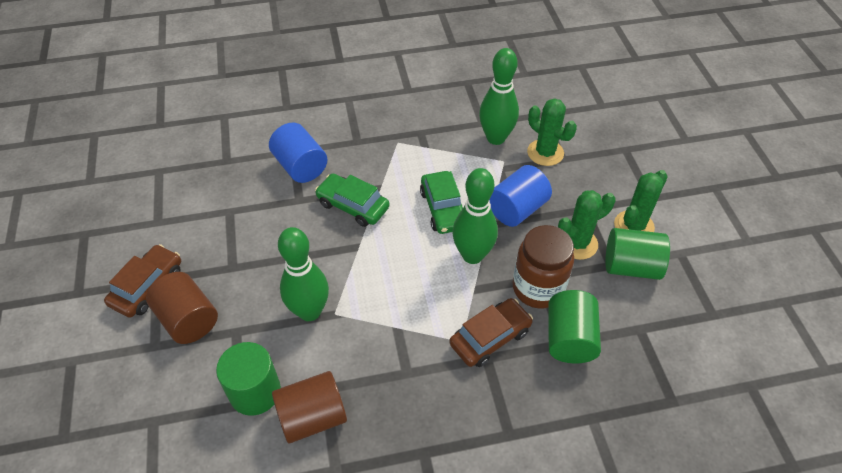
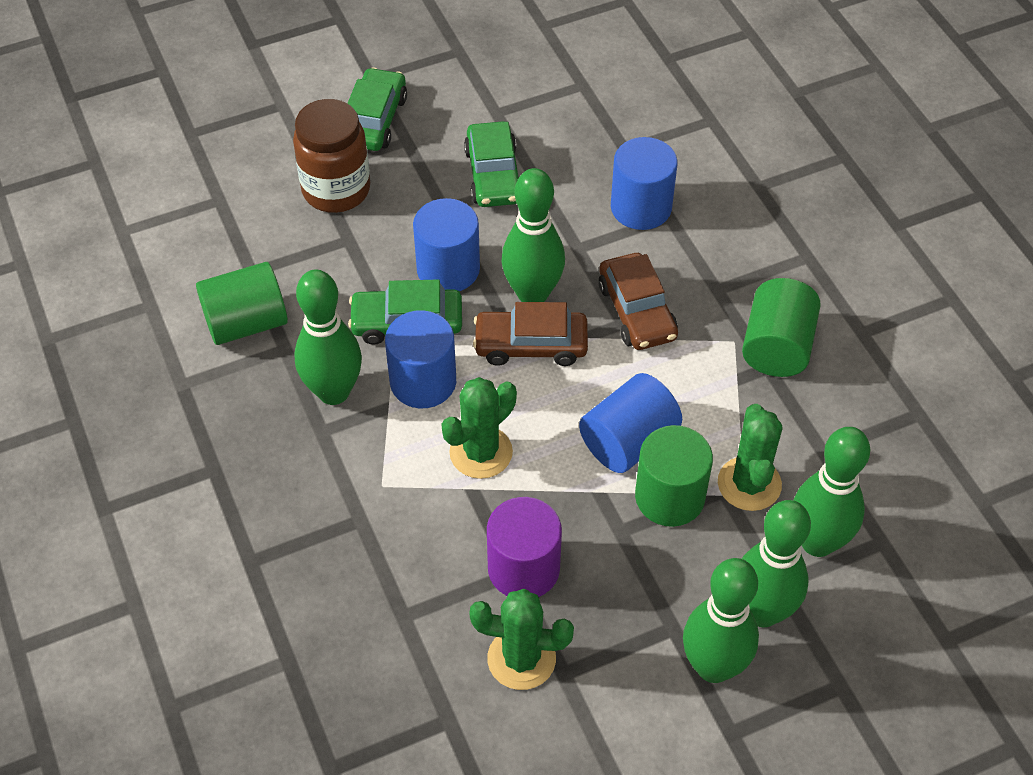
blue cylinder: 2 -> 4
brown cylinder: 2 -> 0
green bowling pin: 3 -> 5
green car: 2 -> 3
purple cylinder: 0 -> 1

